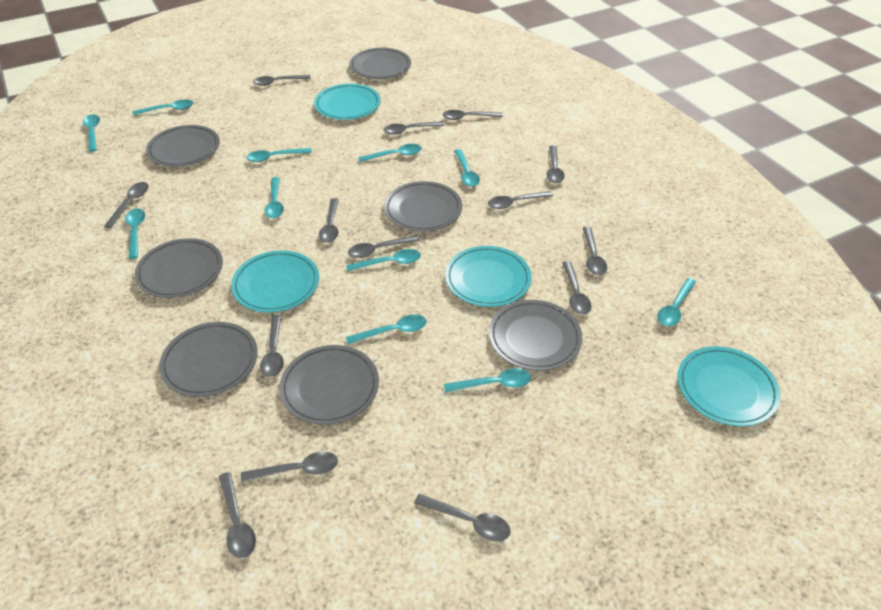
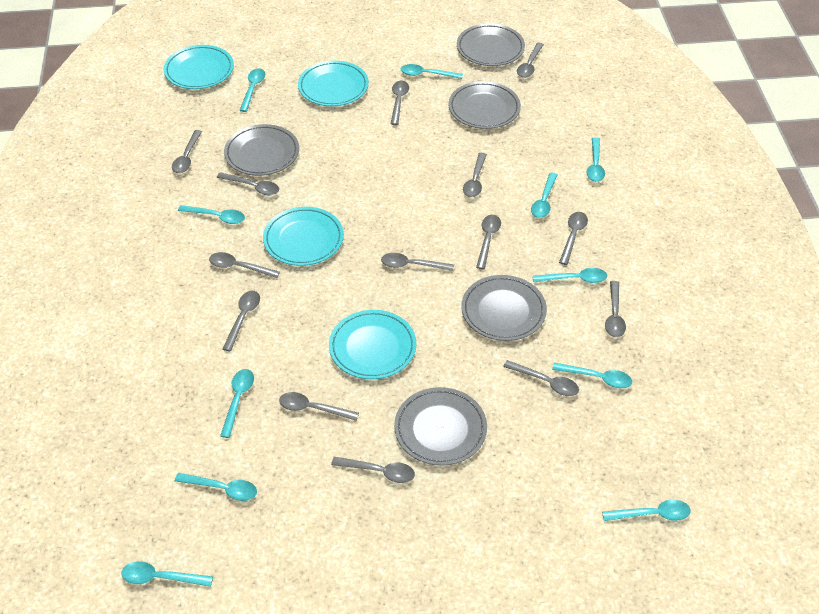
grey plate: 7 -> 5

